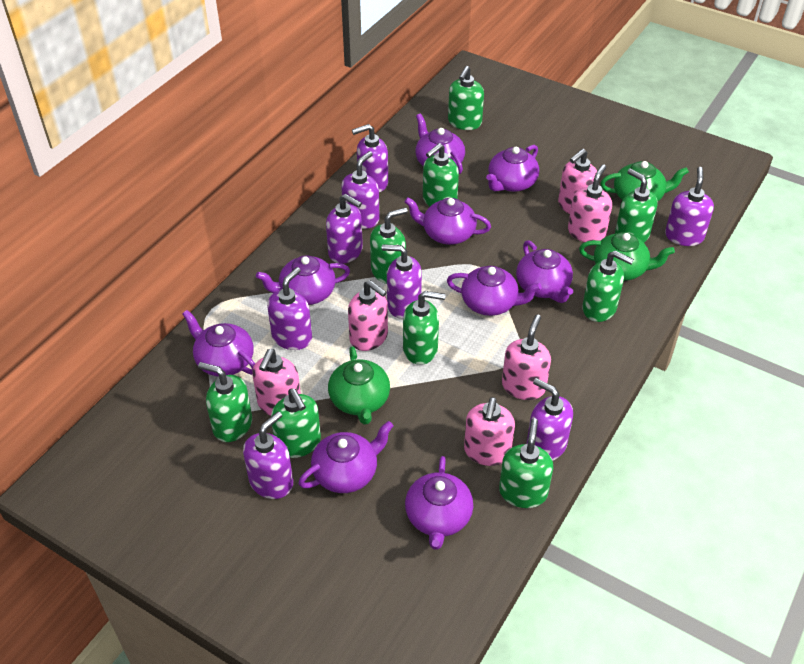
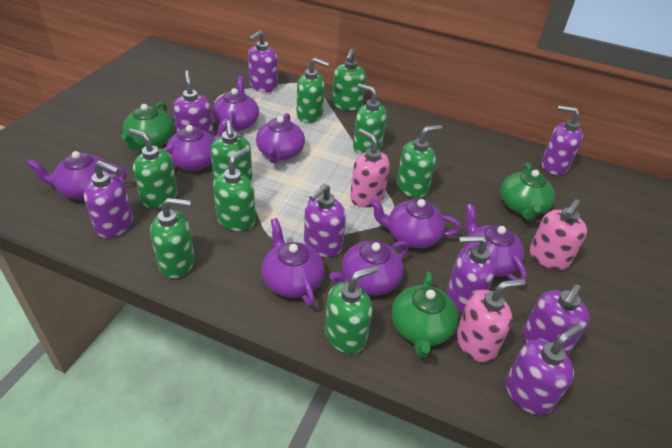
pink soap dispenser: 6 -> 3
purple teapot: 9 -> 8

